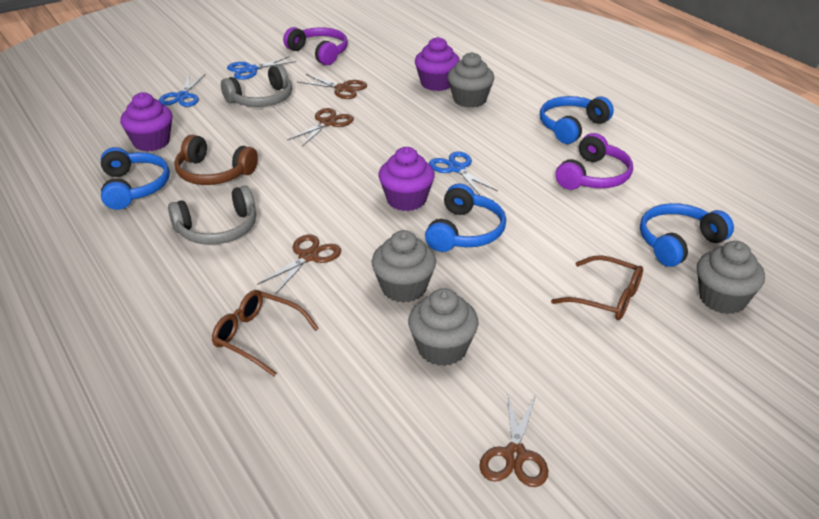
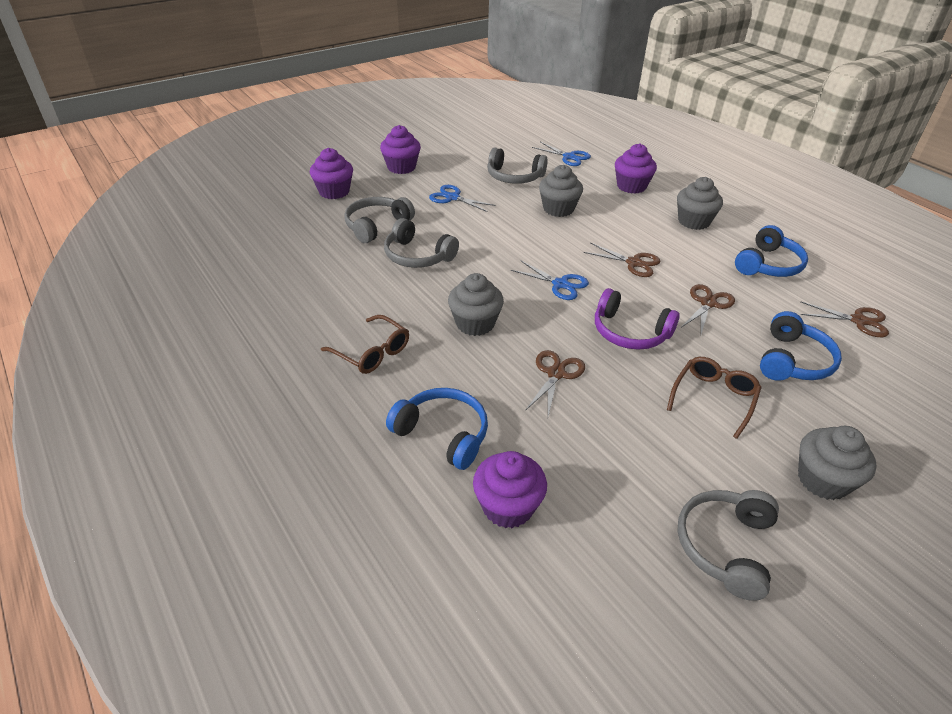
blue headphones: 4 -> 3
brown headphones: 1 -> 0
grey headphones: 2 -> 4
purple cupcake: 3 -> 4
purple headphones: 2 -> 1

